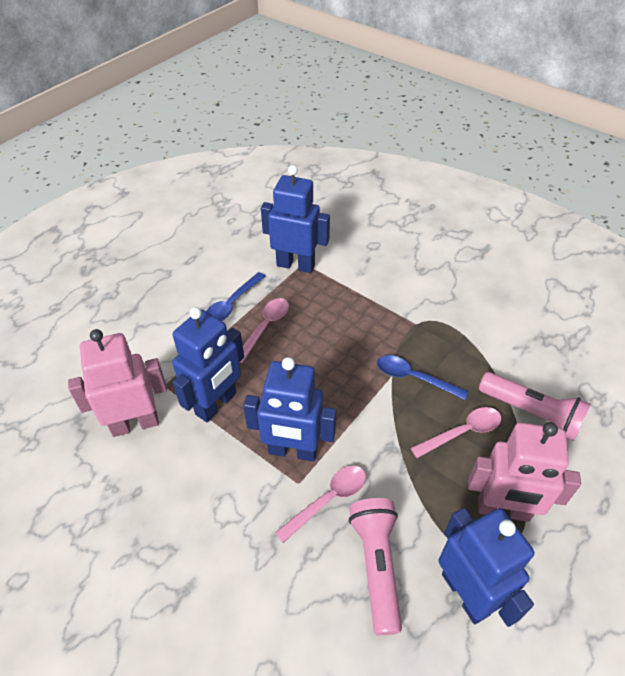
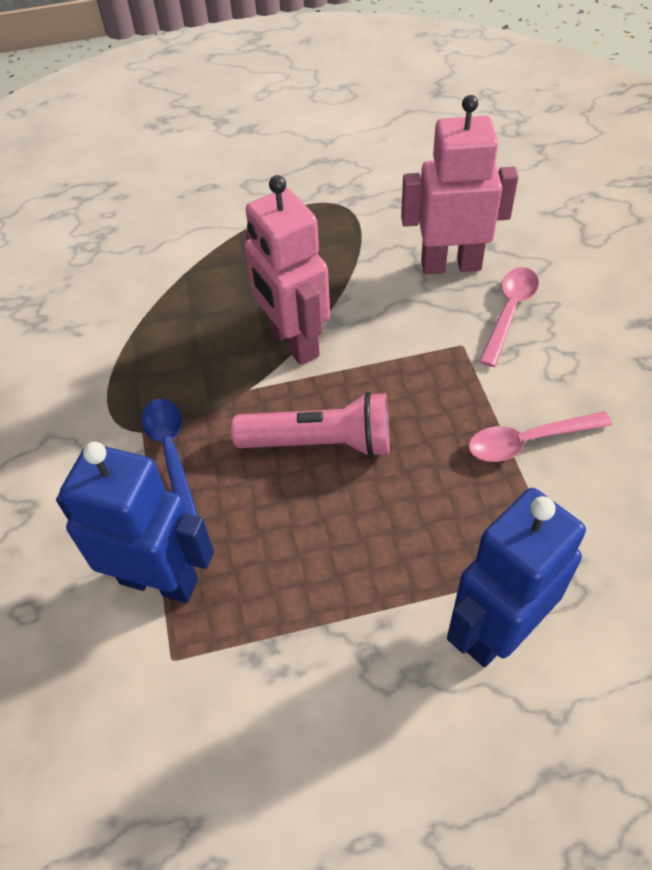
blue robot: 4 -> 2
blue spoon: 2 -> 1
pink flashlight: 2 -> 1
pink spoon: 3 -> 2

